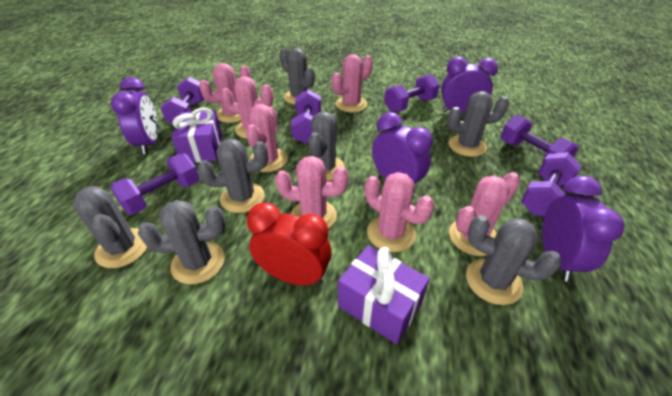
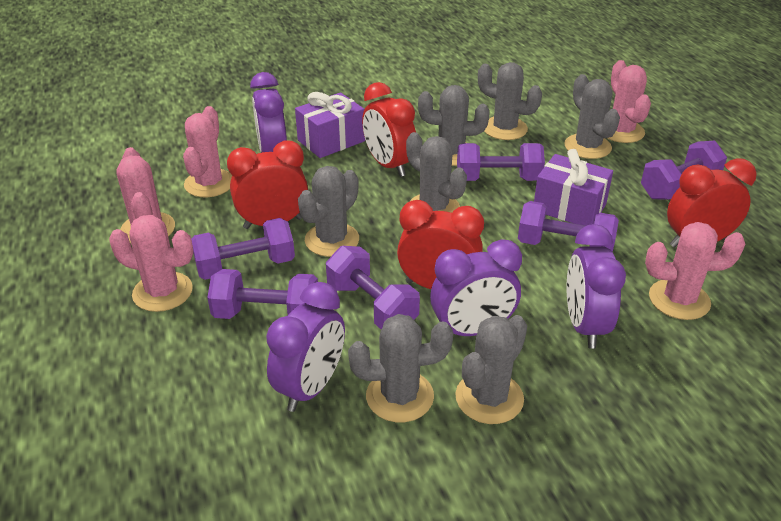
pink cactus: 7 -> 5
red clock: 1 -> 4

